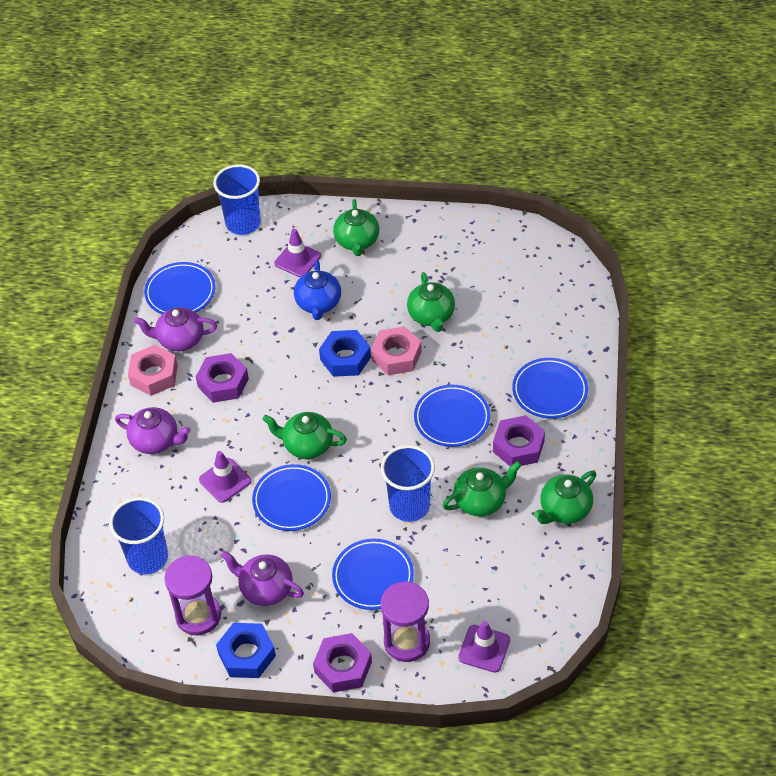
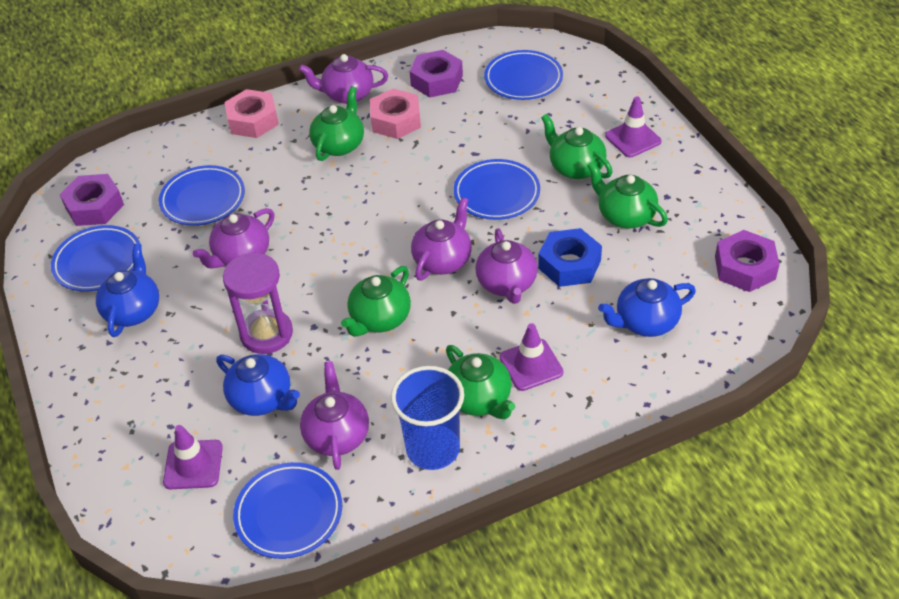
blue cup: 3 -> 1
blue nut: 2 -> 1
blue teapot: 1 -> 3
purple hourglass: 2 -> 1
purple teapot: 3 -> 5

